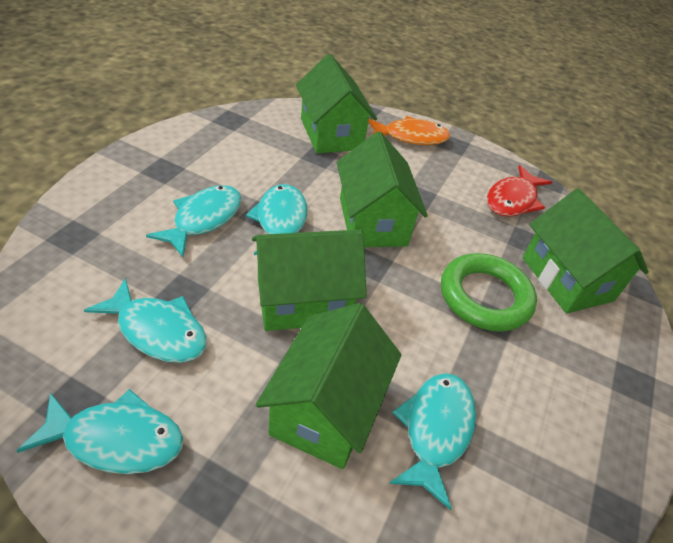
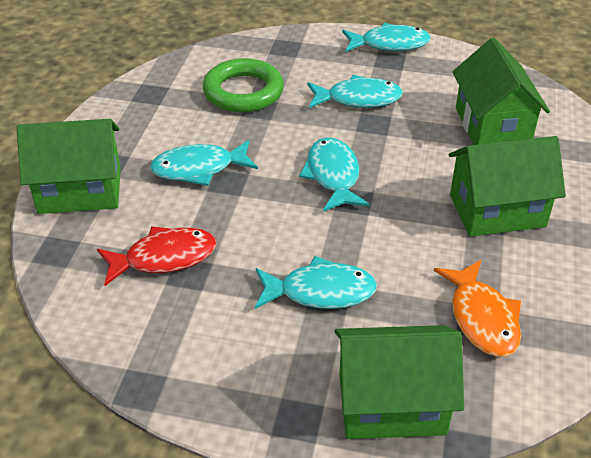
green house: 5 -> 4

